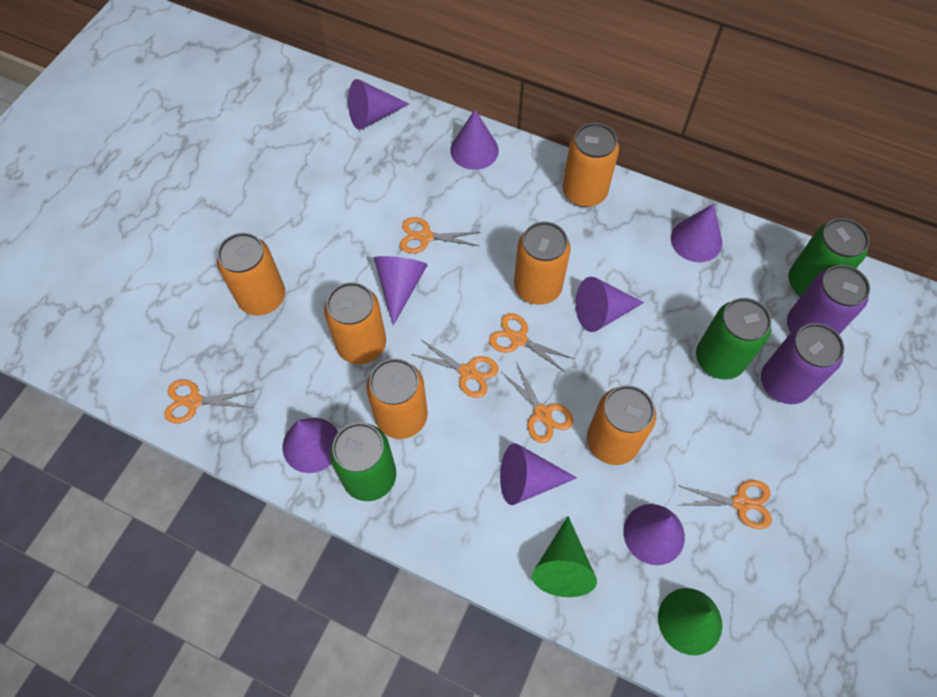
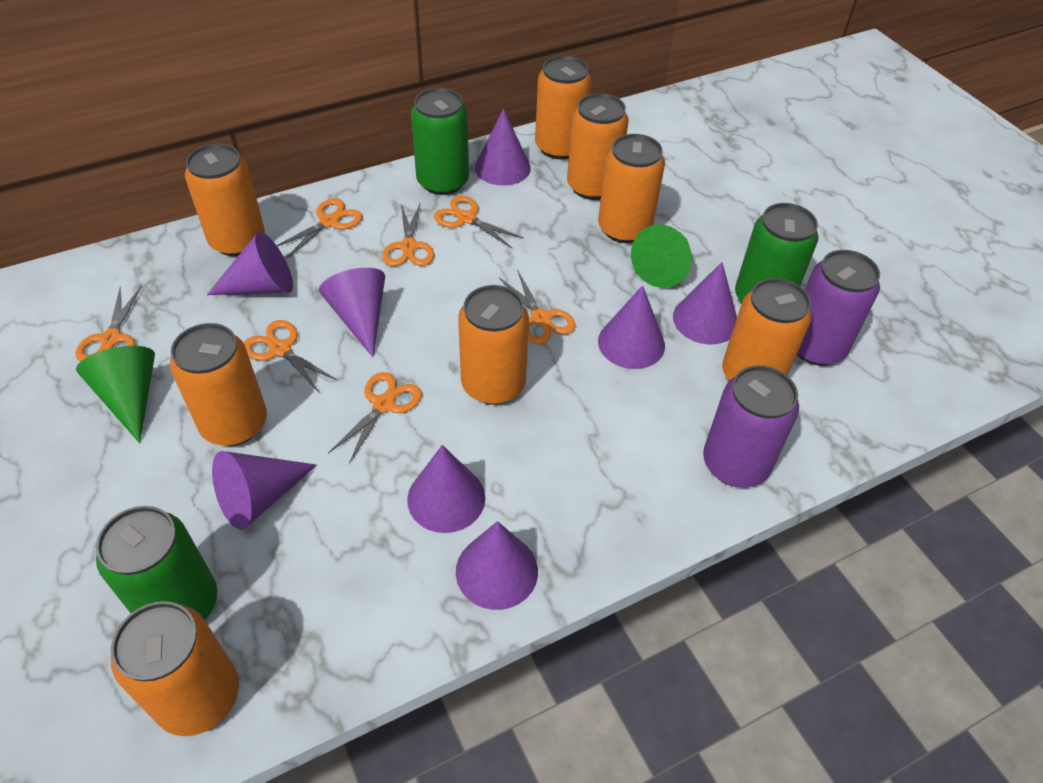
orange can: 6 -> 8
orange scissors: 6 -> 7

